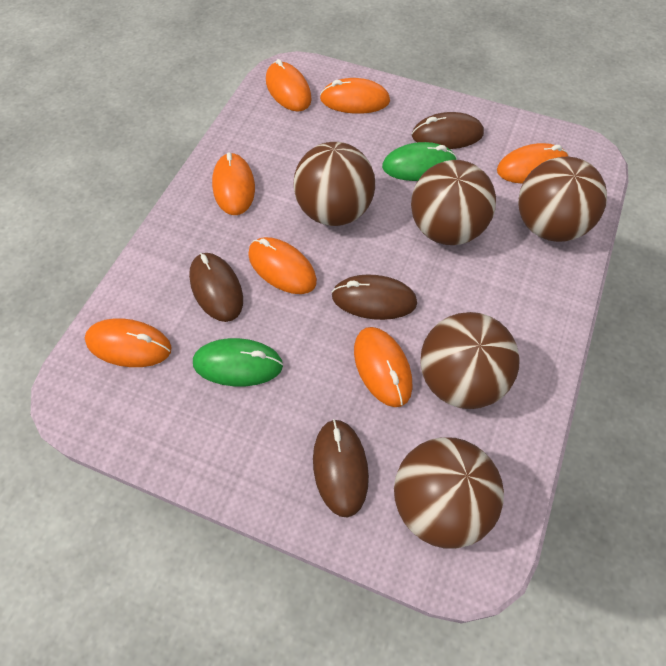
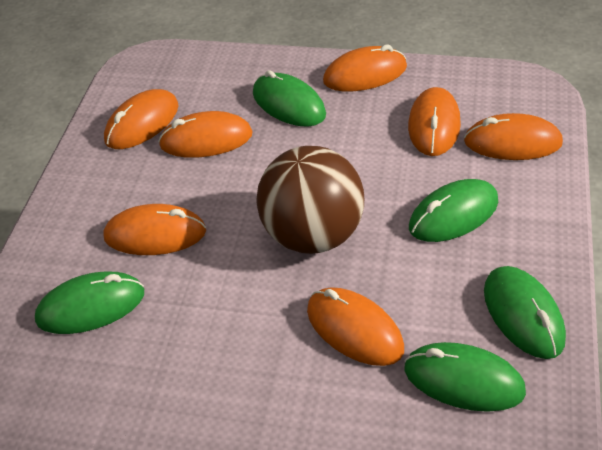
brown ball: 5 -> 1
brown mouse: 4 -> 0
green mouse: 2 -> 5

